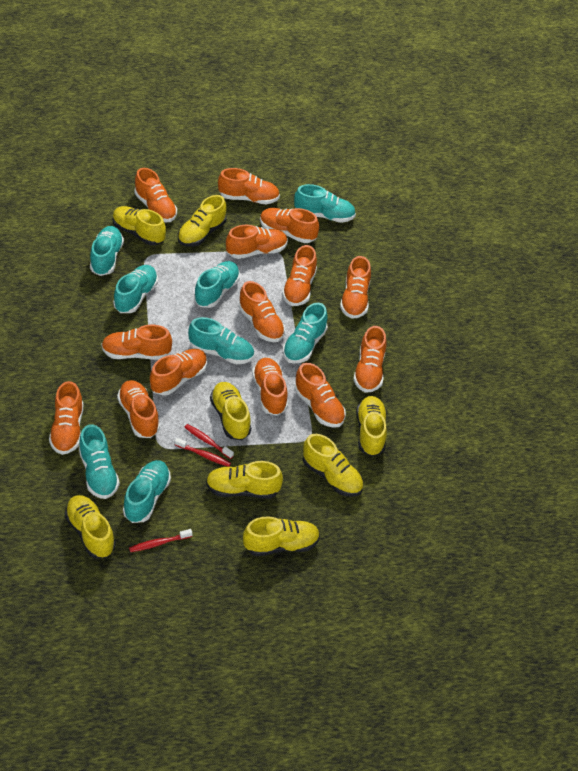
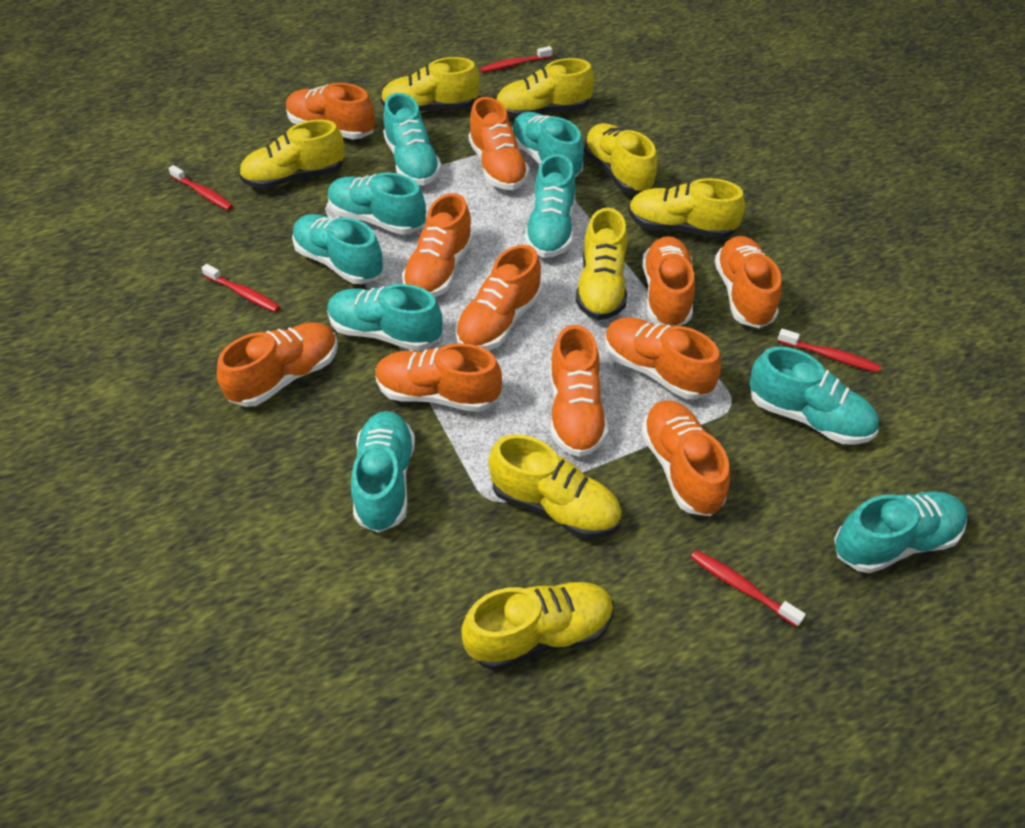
orange shoe: 14 -> 11
red toothbrush: 3 -> 5
turquoise shoe: 8 -> 9

